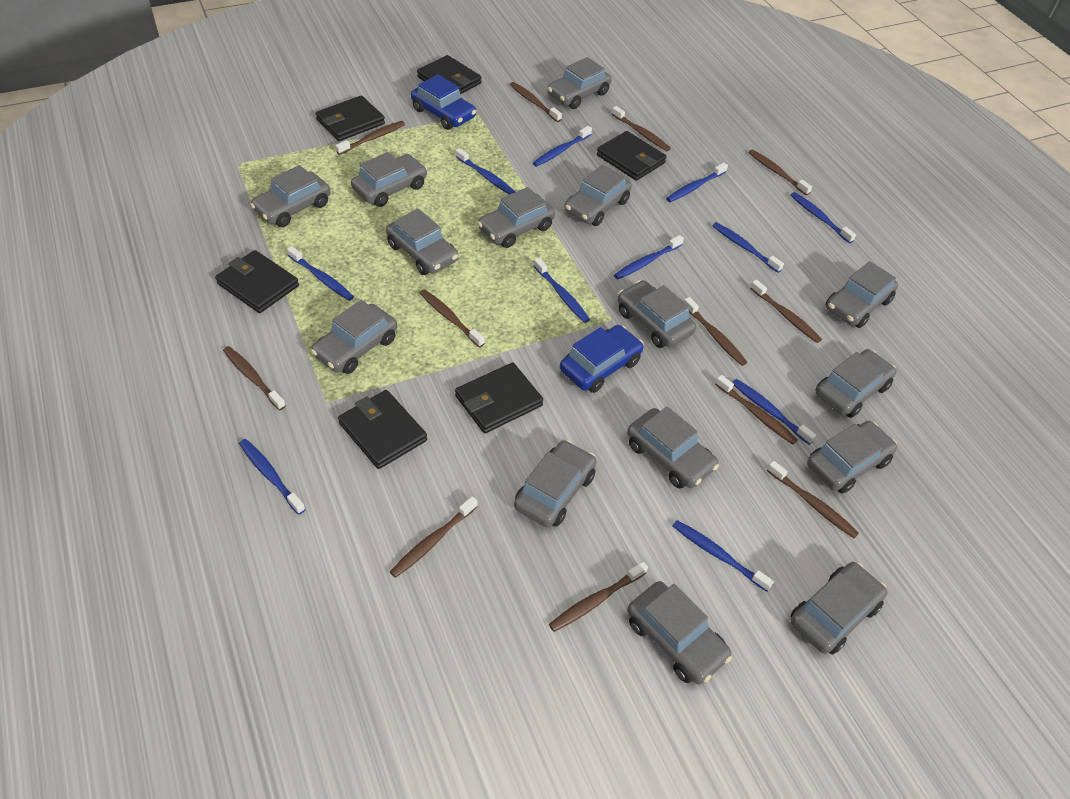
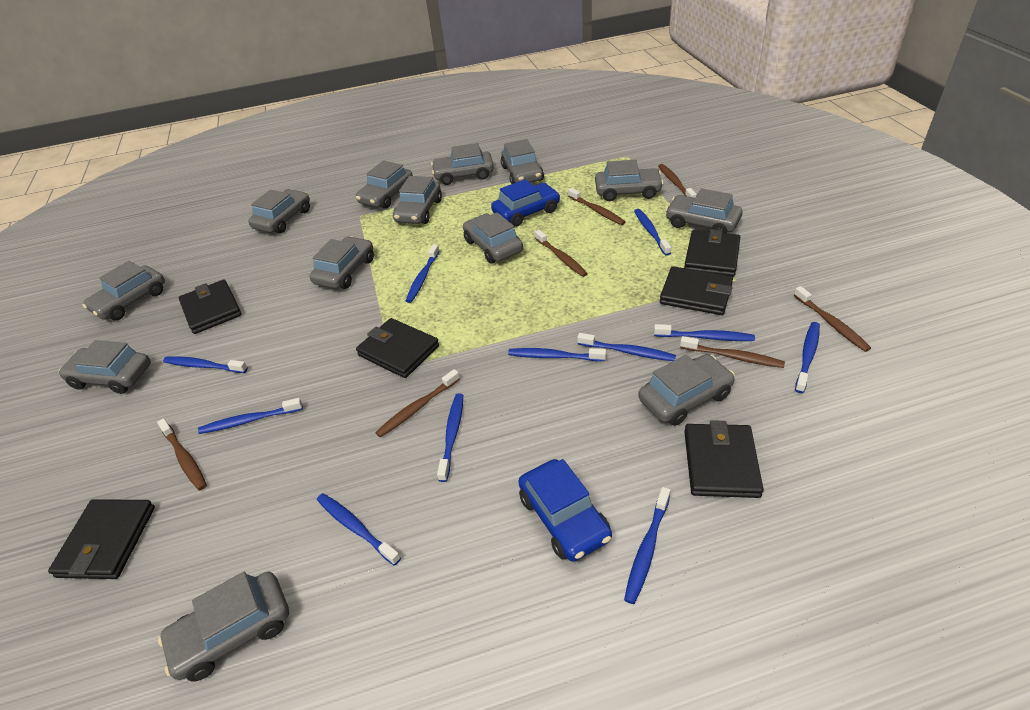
brown toothbrush: 12 -> 7
grey car: 15 -> 13

